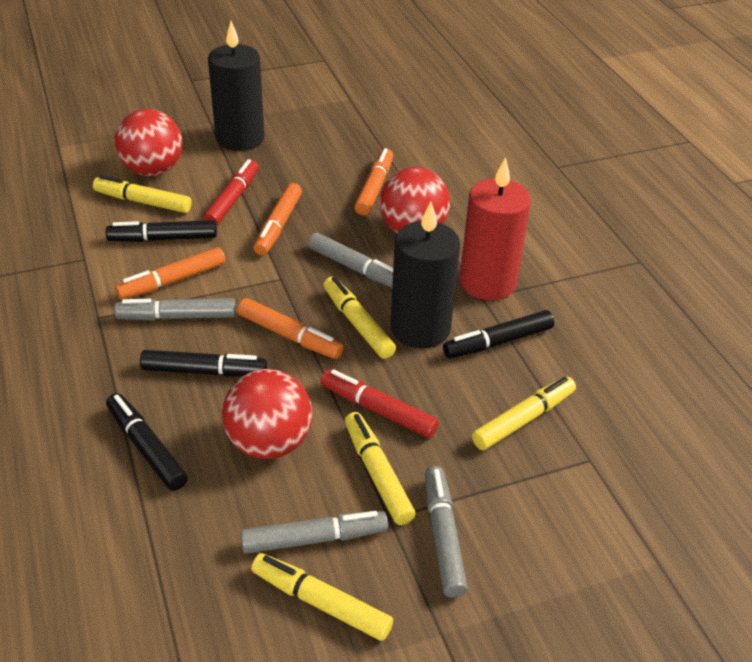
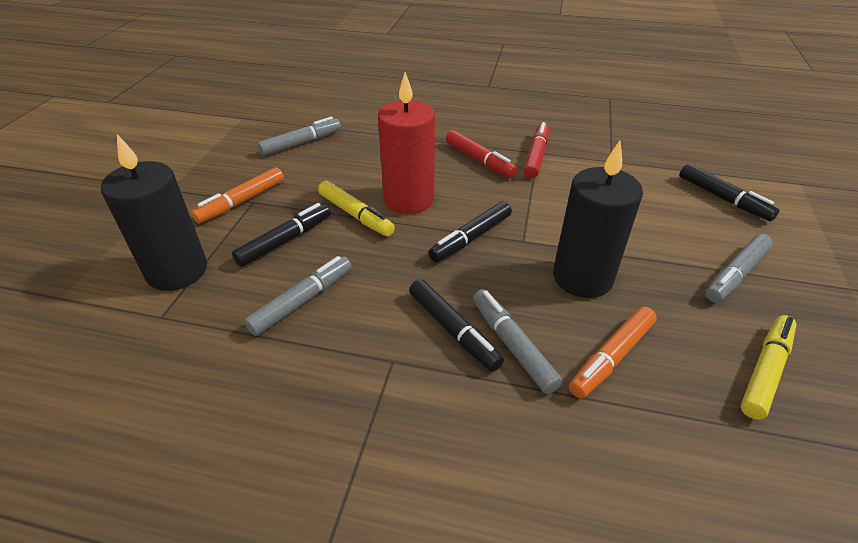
orange marker: 4 -> 2
red ball: 3 -> 0
yellow marker: 5 -> 2

